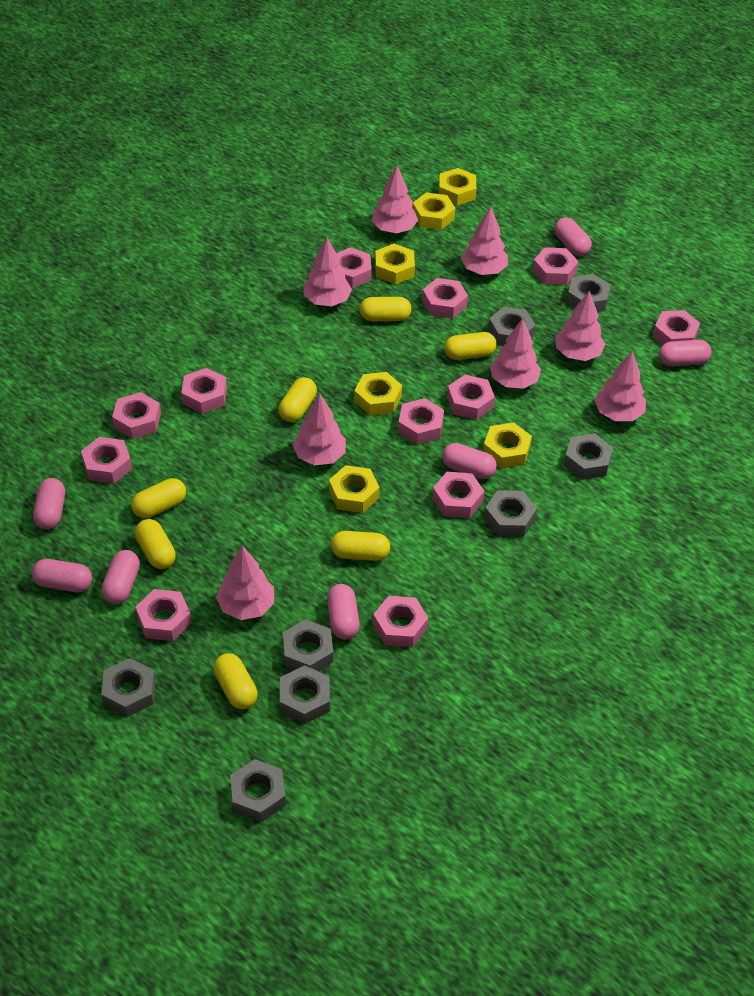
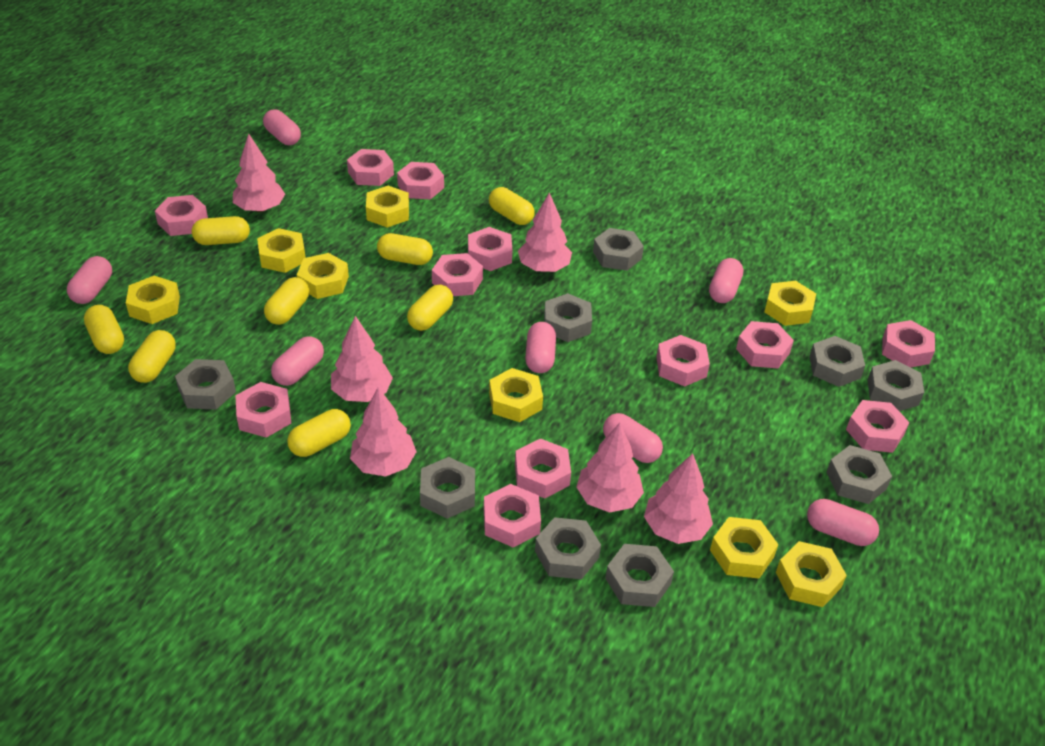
grey nut: 8 -> 9
pink tree: 8 -> 6
yellow capsule: 7 -> 8
yellow nut: 6 -> 8

